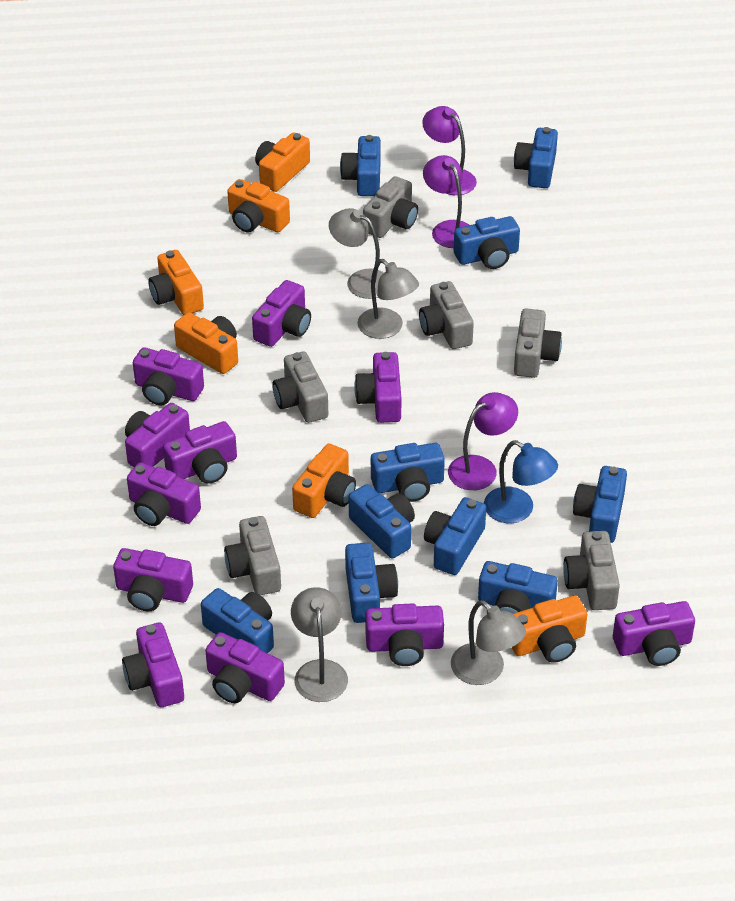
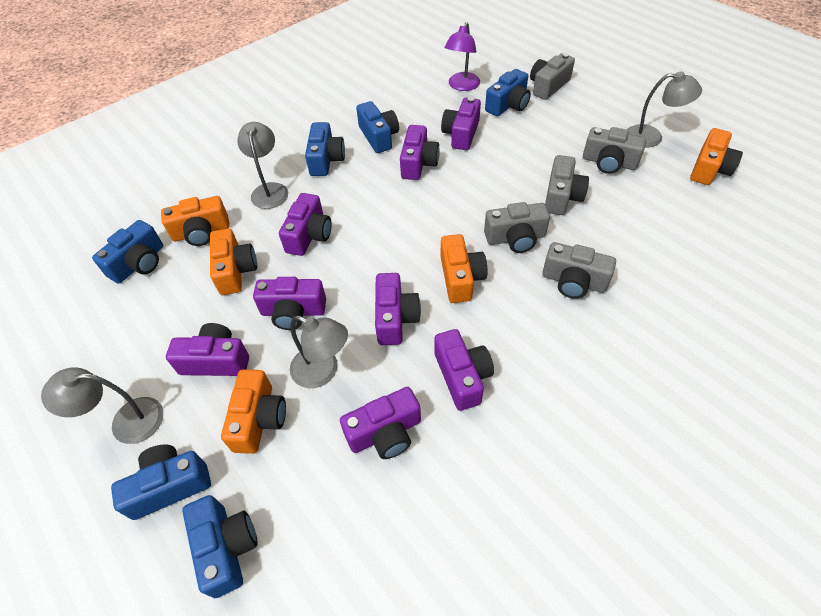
blue camera: 10 -> 6
blue lamp: 1 -> 0
grey camera: 6 -> 5
orange camera: 6 -> 5
purple camera: 11 -> 8
purple lamp: 3 -> 1

